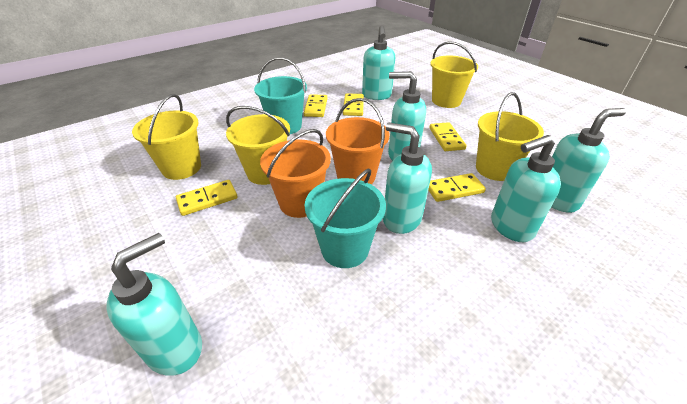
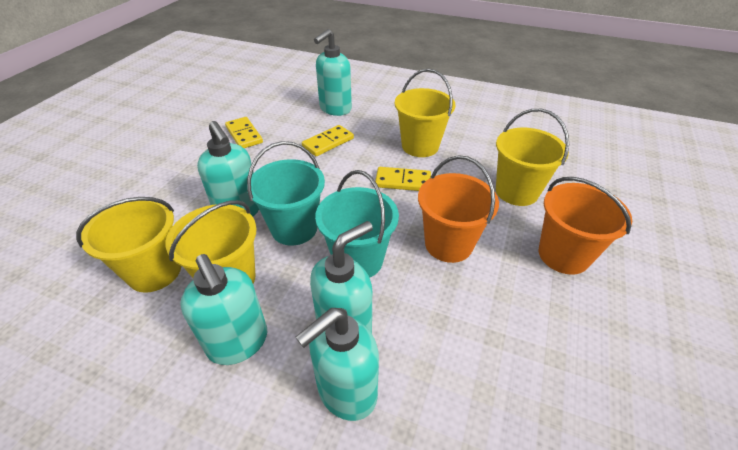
turquoise soap dispenser: 6 -> 5
yellow domino: 5 -> 3

